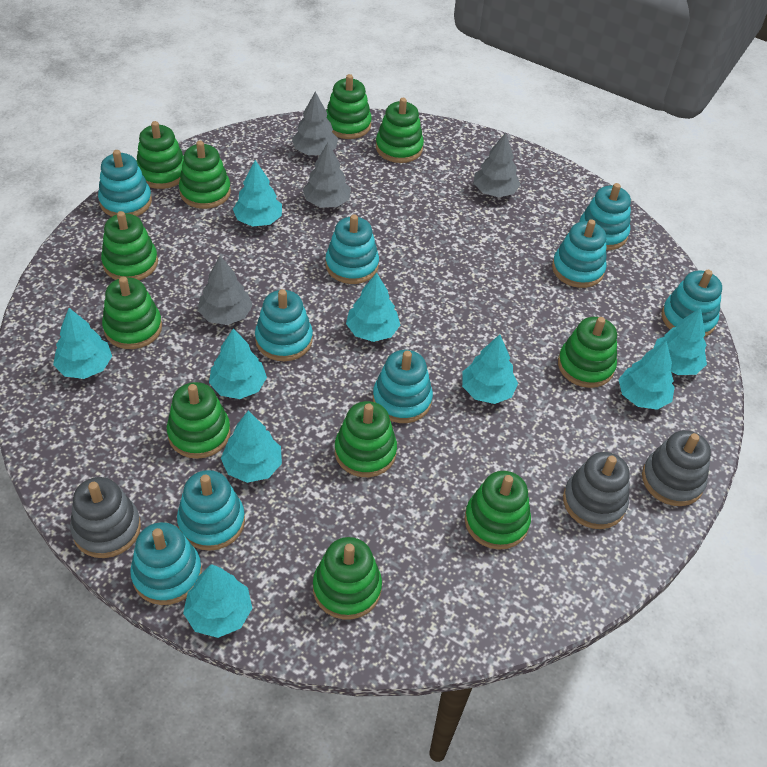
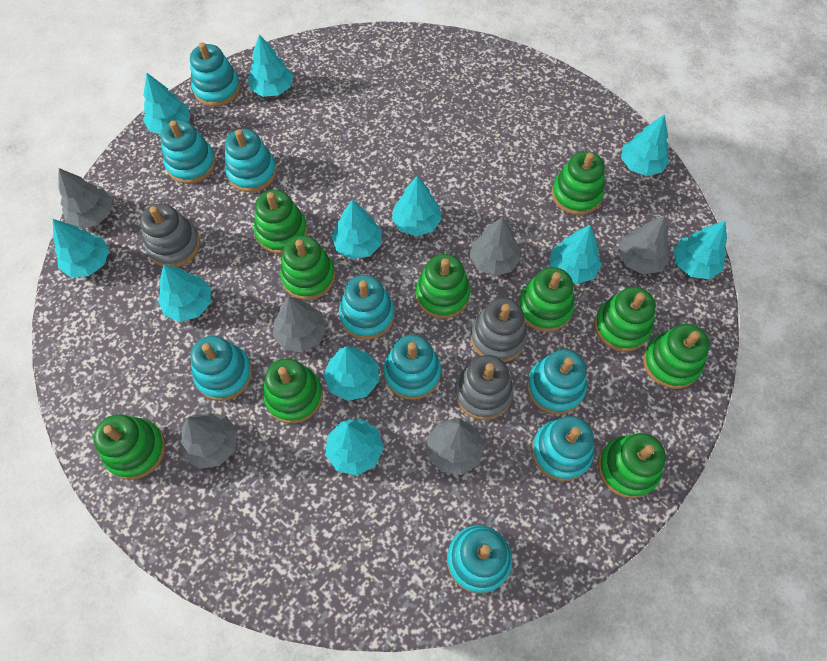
green stacking toy: 11 -> 10
grey tree: 4 -> 6
turquoise tree: 9 -> 11

